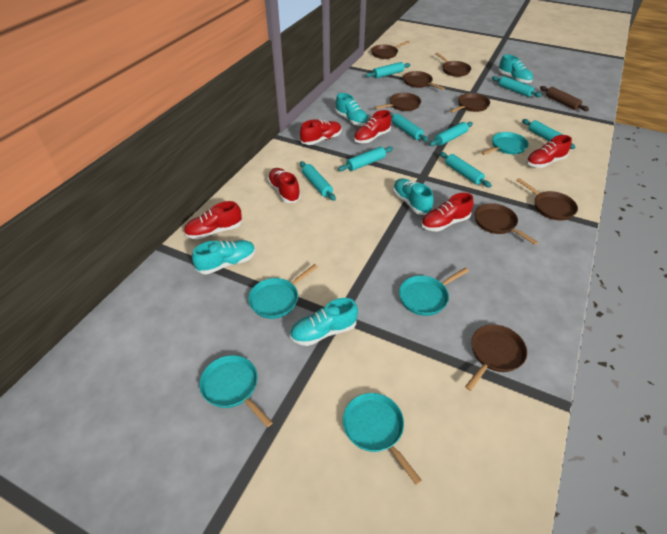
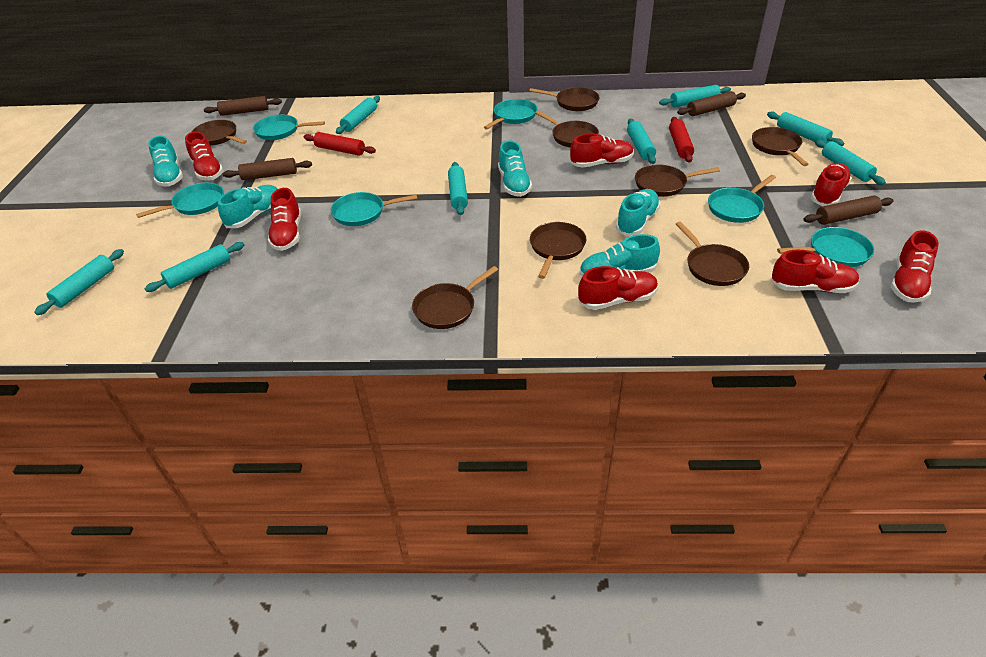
brown rolling pin: 1 -> 4
red rolling pin: 0 -> 2
red shoe: 6 -> 7
turquoise pan: 5 -> 6

